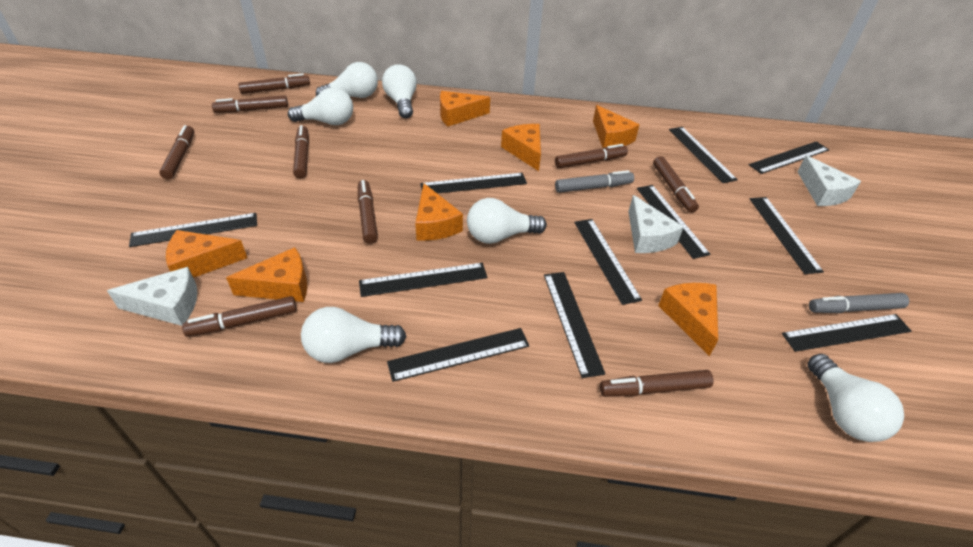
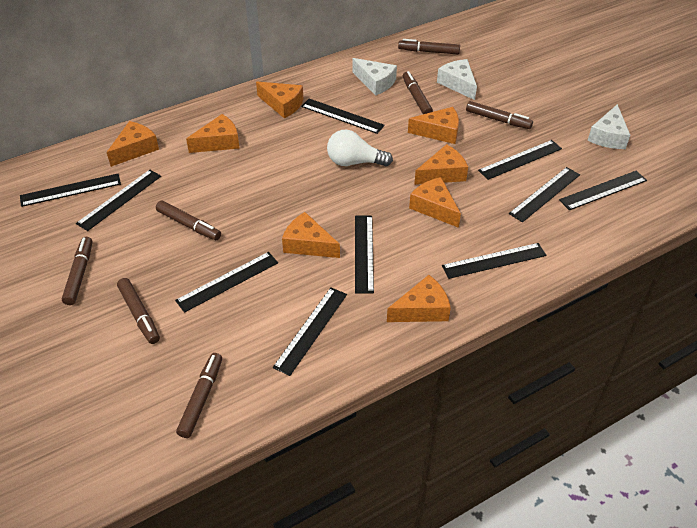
black ruler: 11 -> 10
brown marker: 9 -> 7
grey marker: 2 -> 0
orange cheese: 7 -> 8
white light bulb: 6 -> 1

